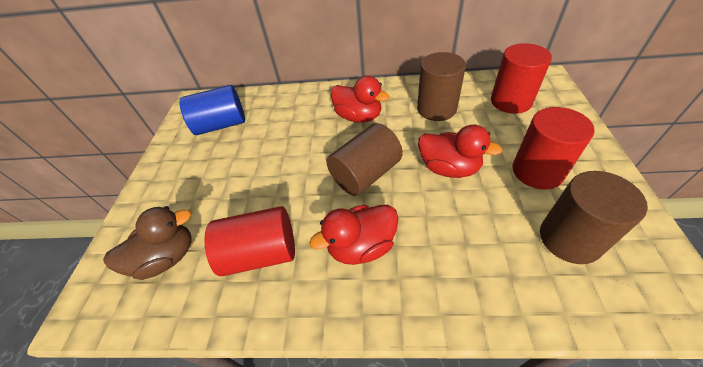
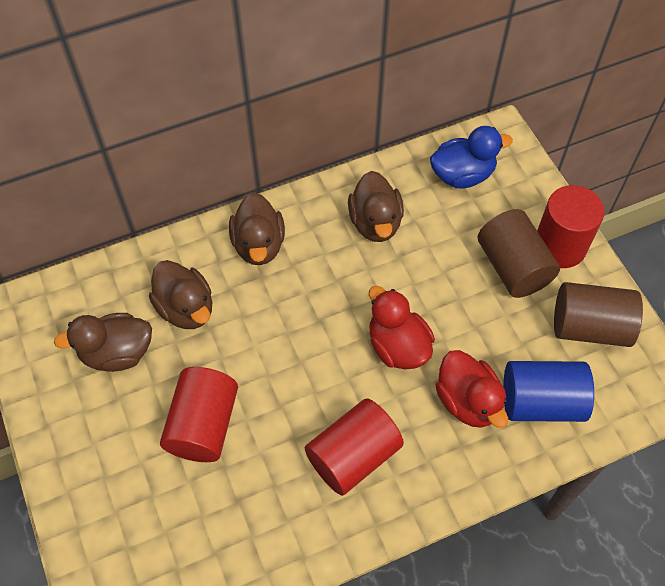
blue duck: 0 -> 1
brown cylinder: 3 -> 2
brown duck: 1 -> 4
red duck: 3 -> 2

